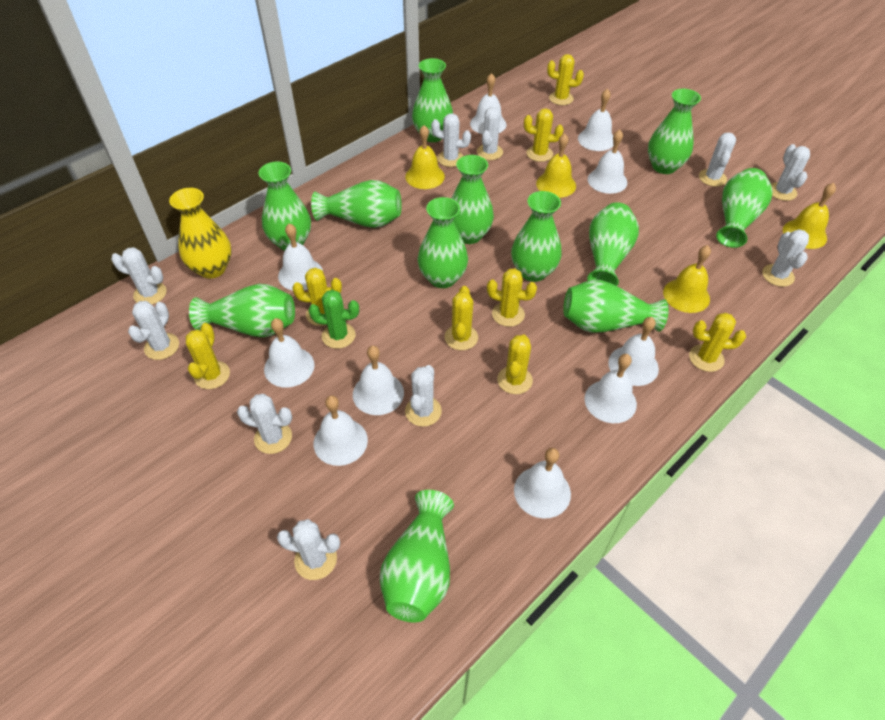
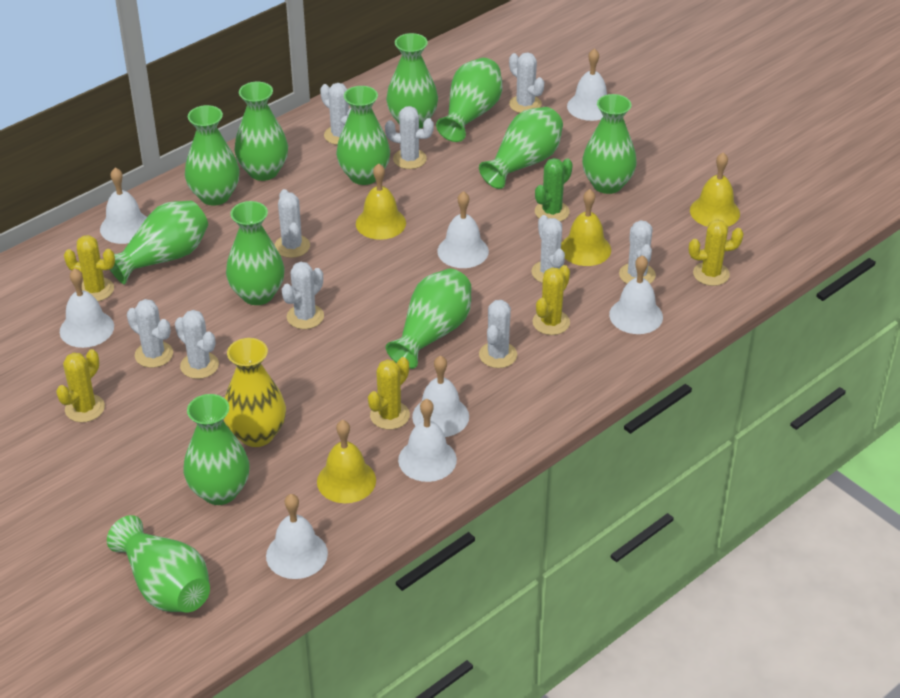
white bell: 10 -> 8
yellow cactus: 8 -> 5

